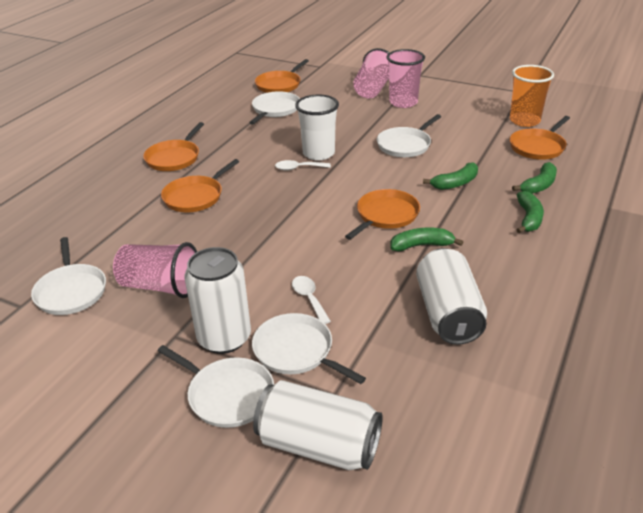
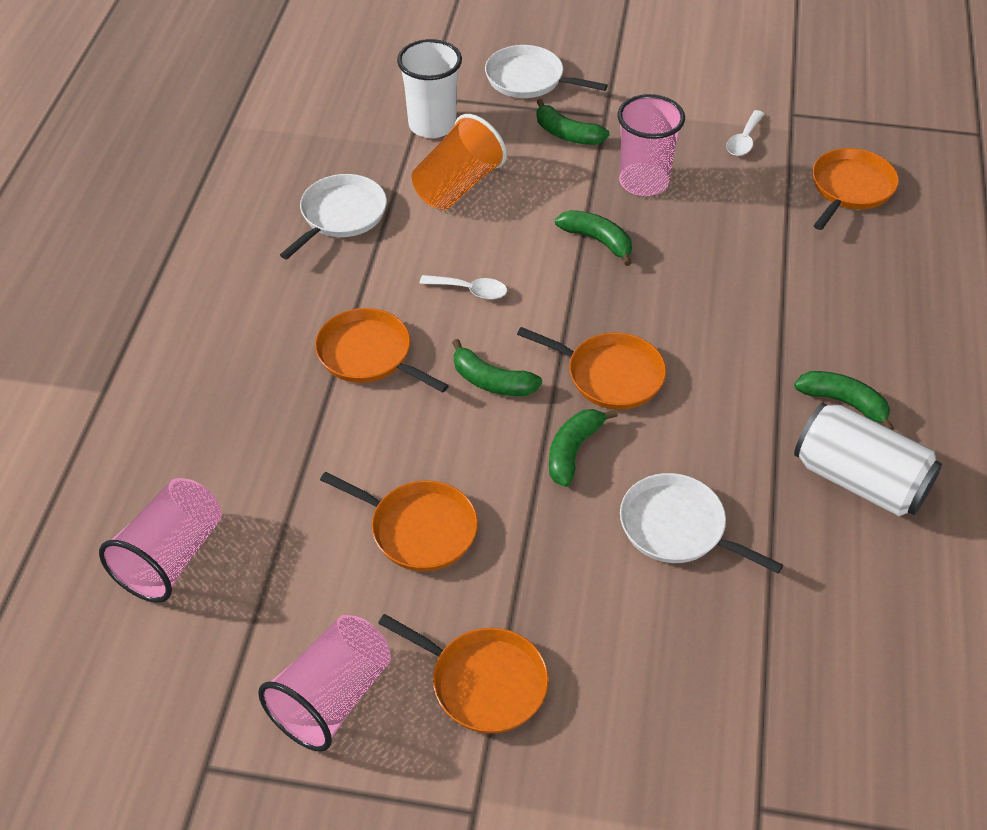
green banana: 4 -> 5
white can: 3 -> 1
white pan: 5 -> 3

